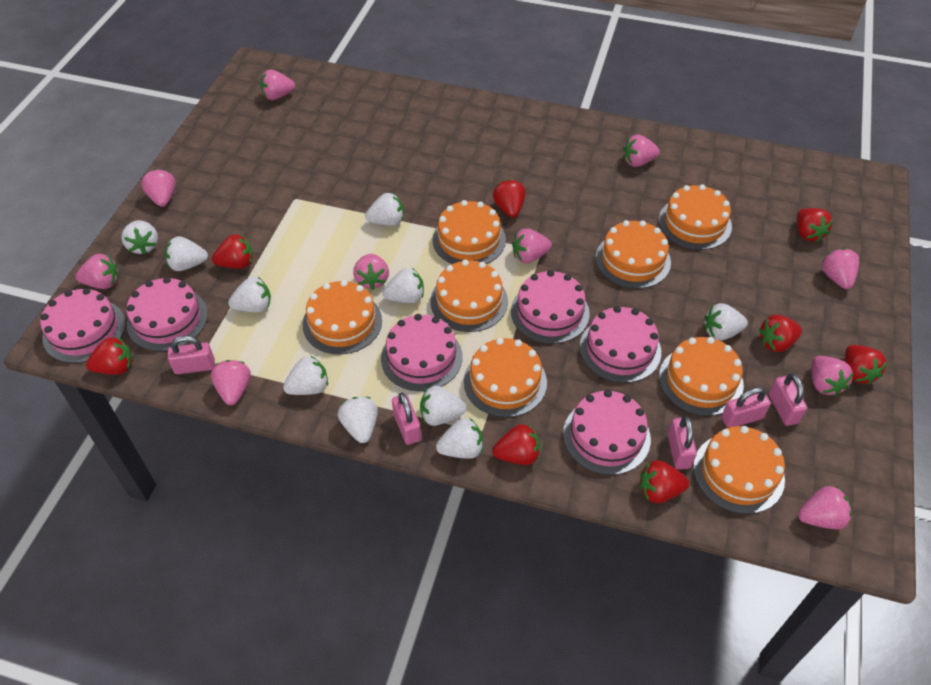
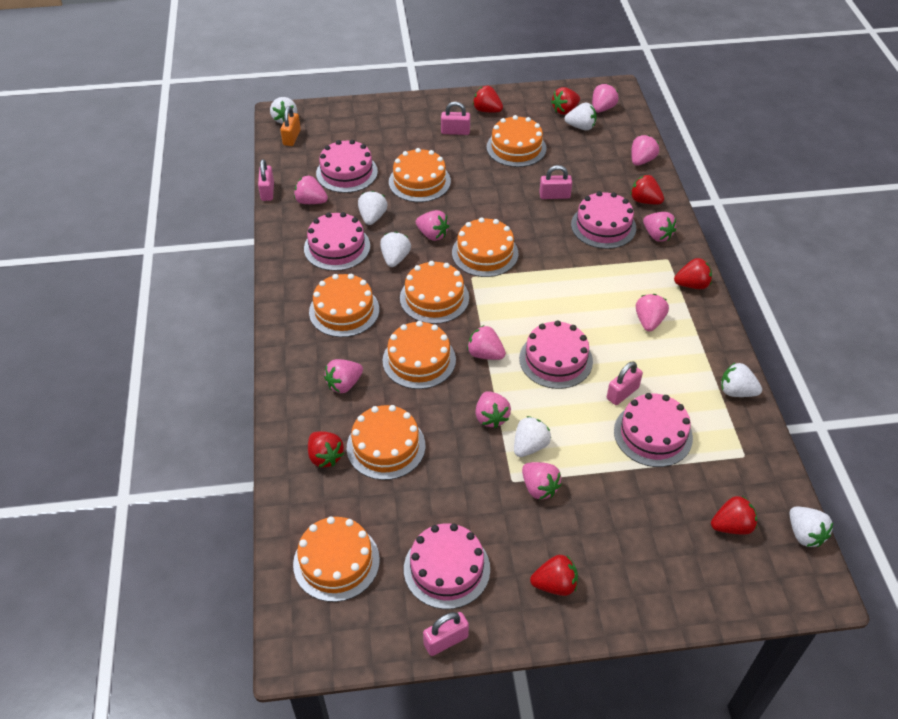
orange padlock: 0 -> 1
red strawberry: 8 -> 7
white strawberry: 10 -> 7

